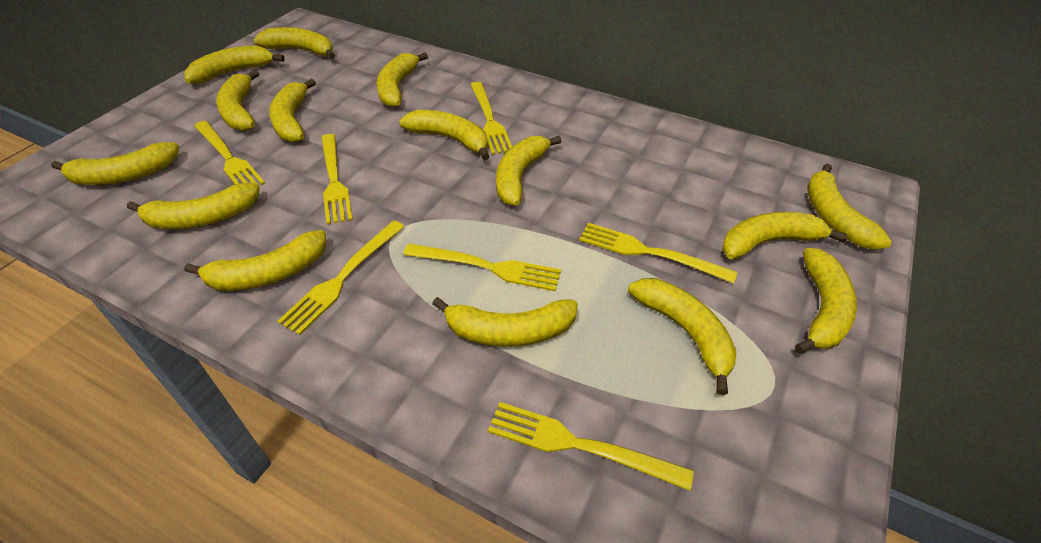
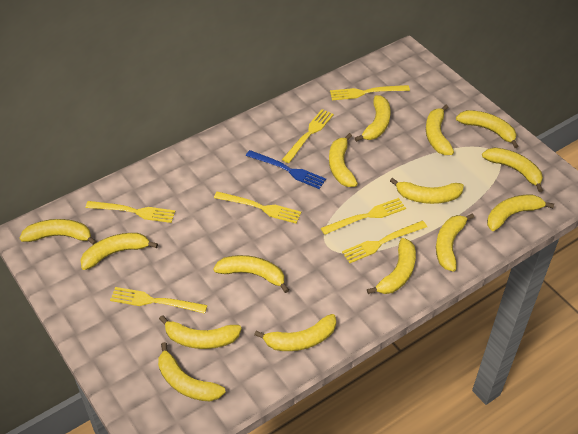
blue fork: 0 -> 1

